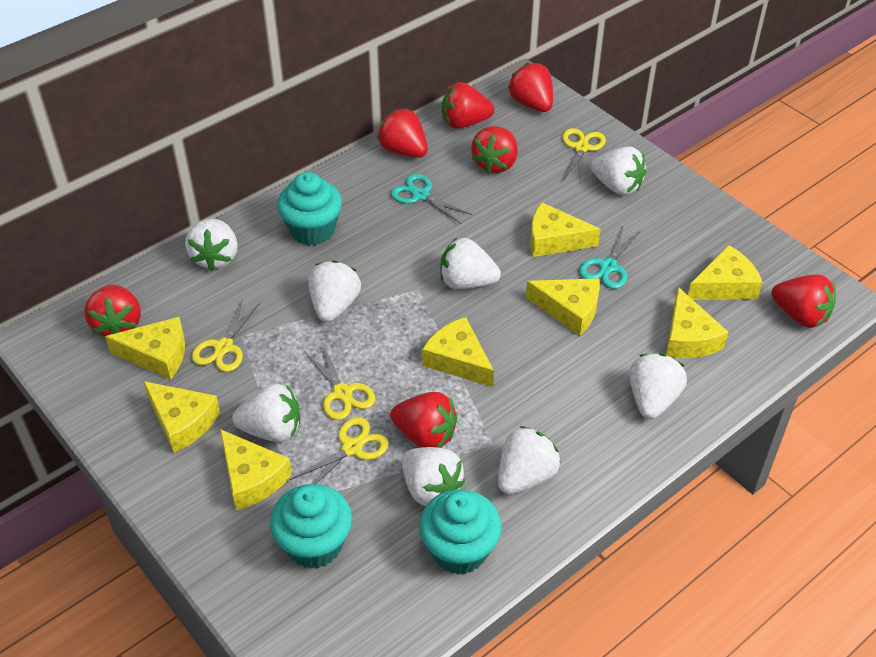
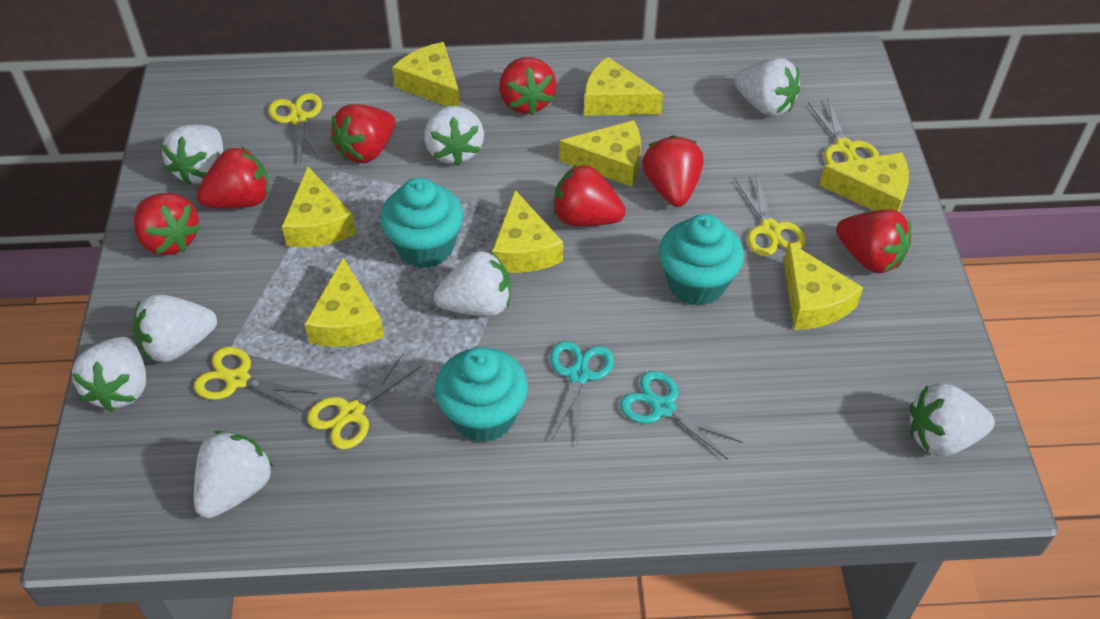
yellow scissors: 4 -> 5

